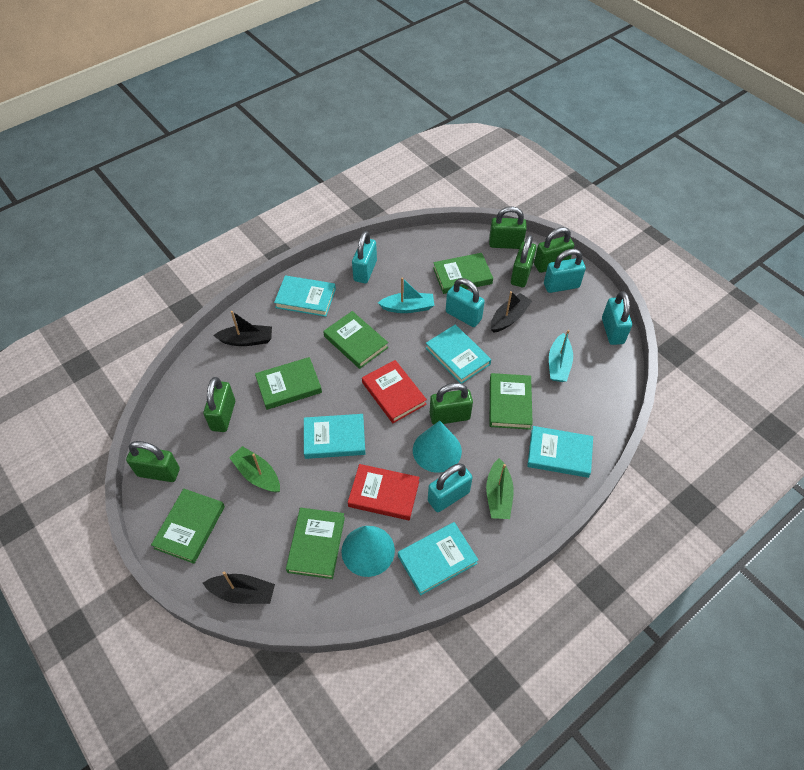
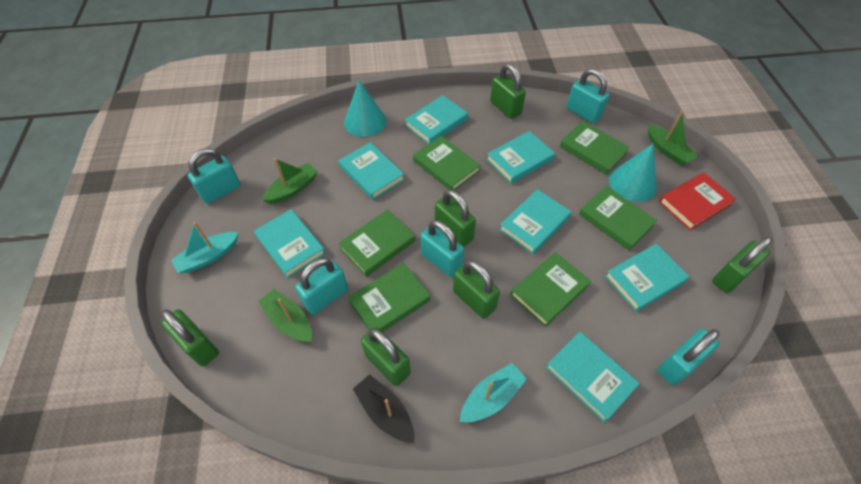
black boat: 3 -> 1
green boat: 2 -> 3
red book: 2 -> 1
turquoise book: 5 -> 7

